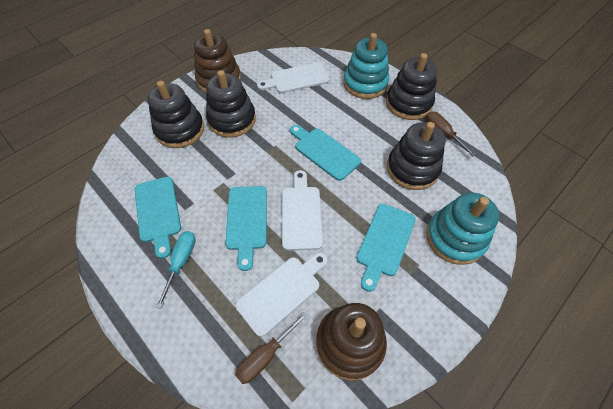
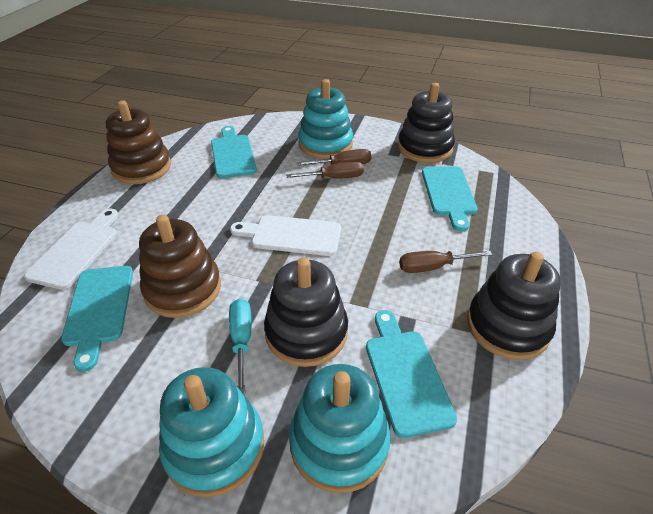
black stacking toy: 4 -> 3
brown screwdriver: 2 -> 3
turquoise stacking toy: 2 -> 3
white cutting board: 3 -> 2

